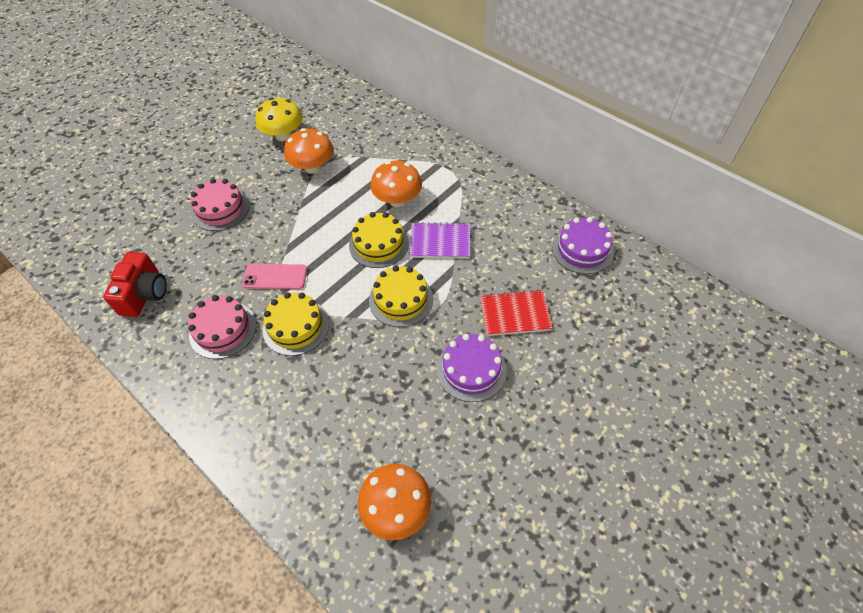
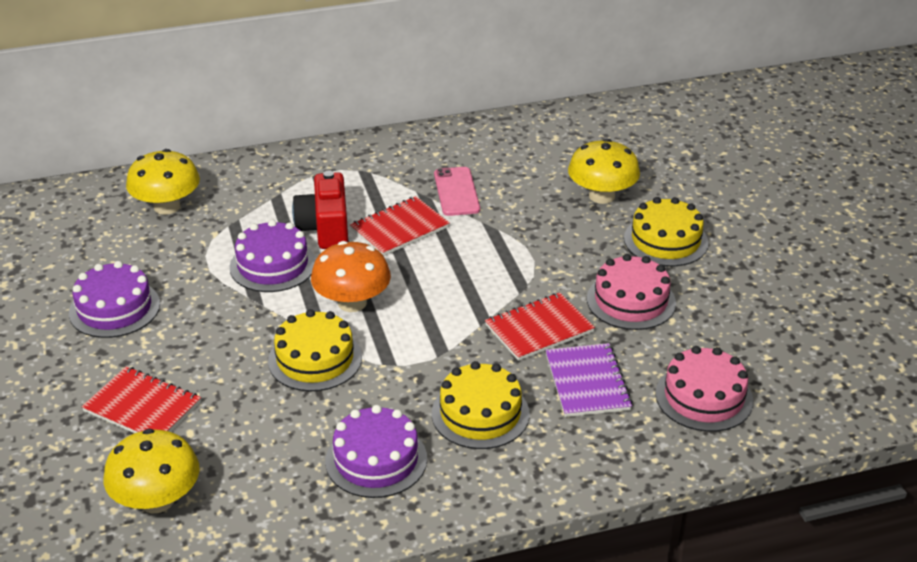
orange mushroom: 3 -> 1
purple cake: 2 -> 3
red notebook: 1 -> 3
yellow mushroom: 1 -> 3

